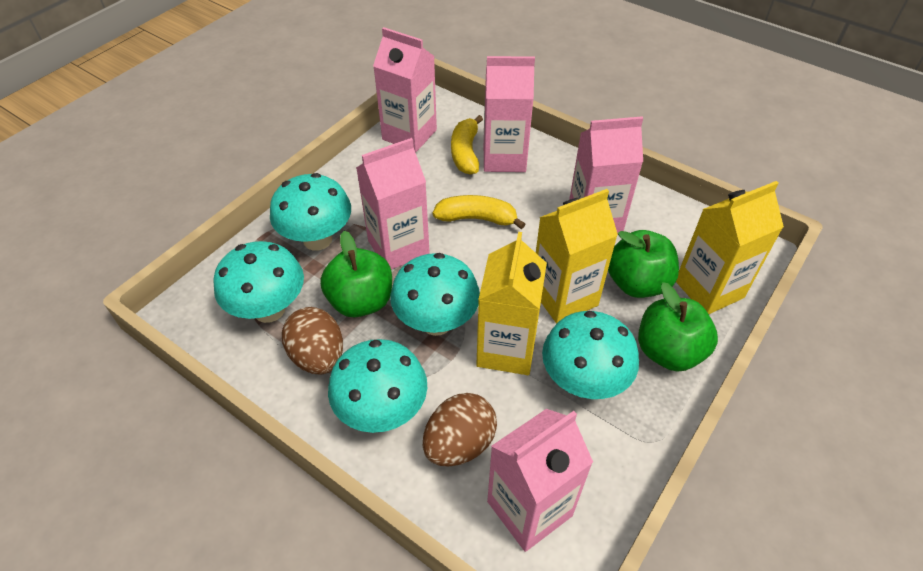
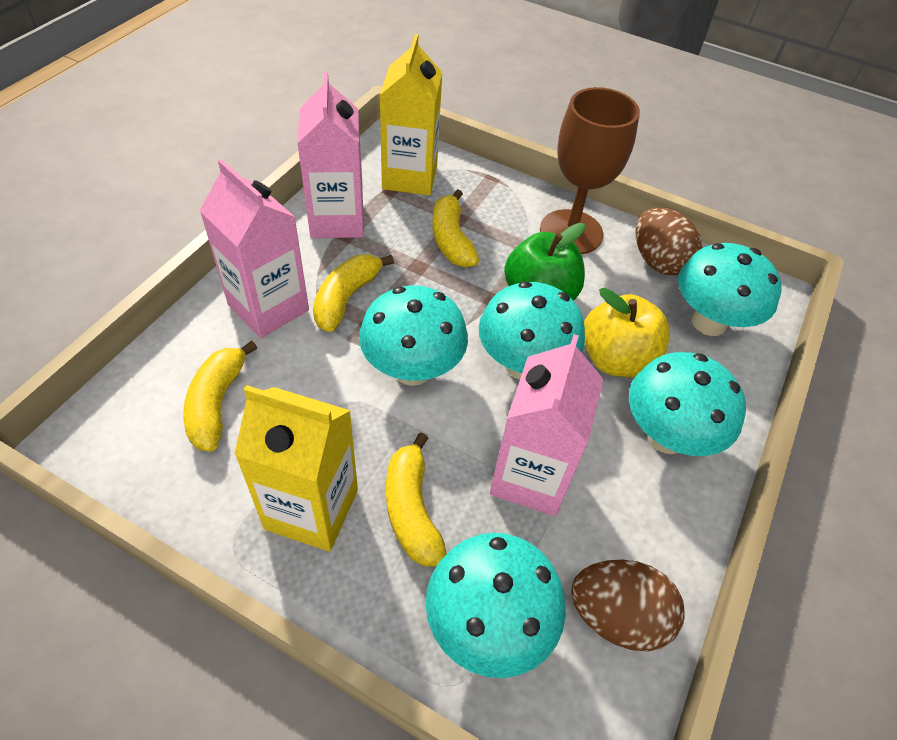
brown goblet: 0 -> 1
green apple: 3 -> 1
pink carton: 5 -> 3
yellow apple: 0 -> 1
yellow banana: 2 -> 4
yellow carton: 3 -> 2

